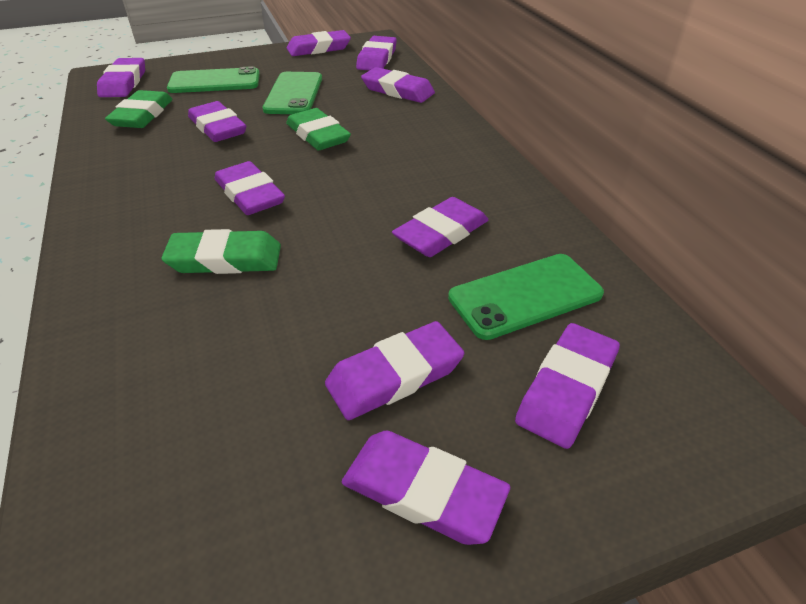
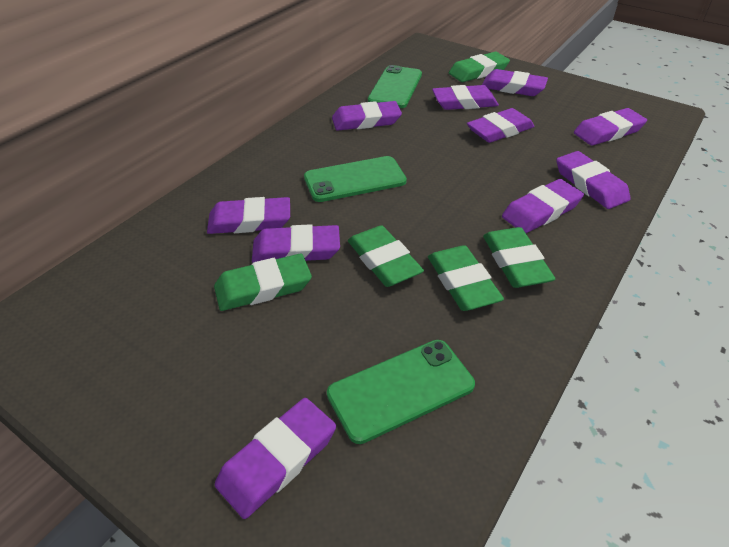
green eraser: 3 -> 5

